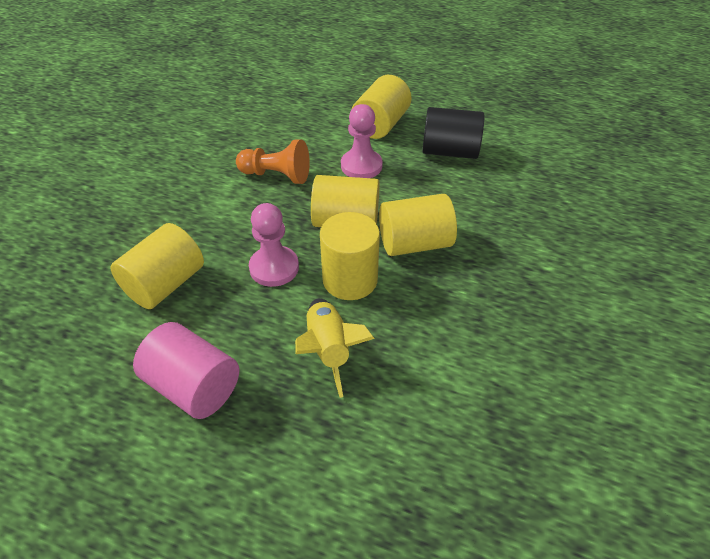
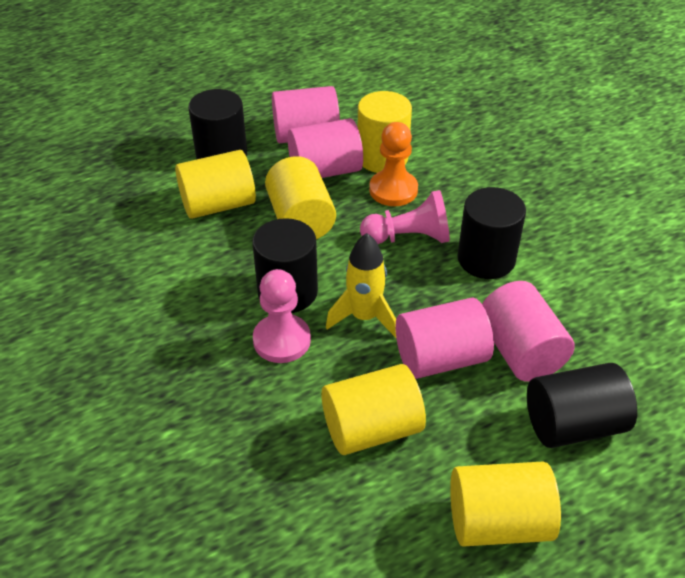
black cylinder: 1 -> 4
pink cylinder: 1 -> 4

